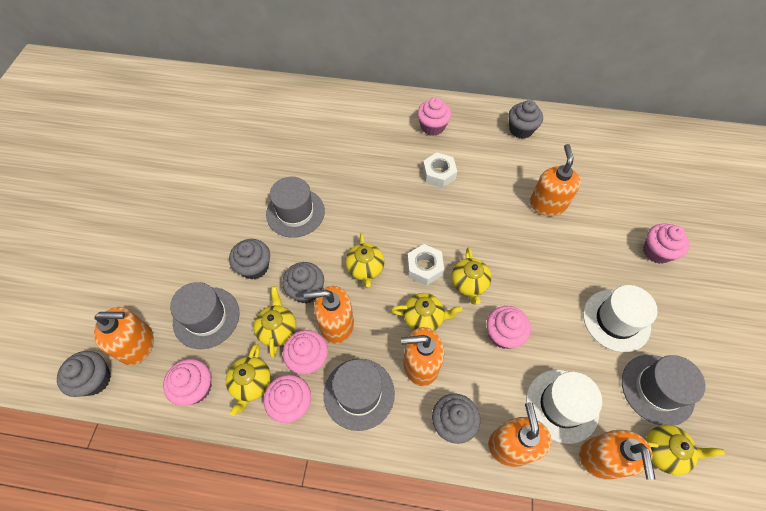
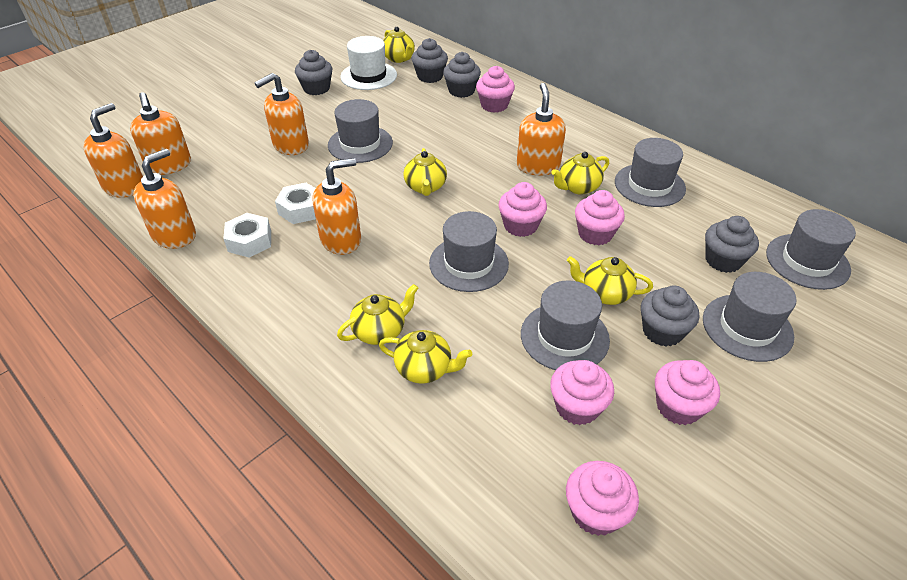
grey hat: 4 -> 6
white hat: 2 -> 1

